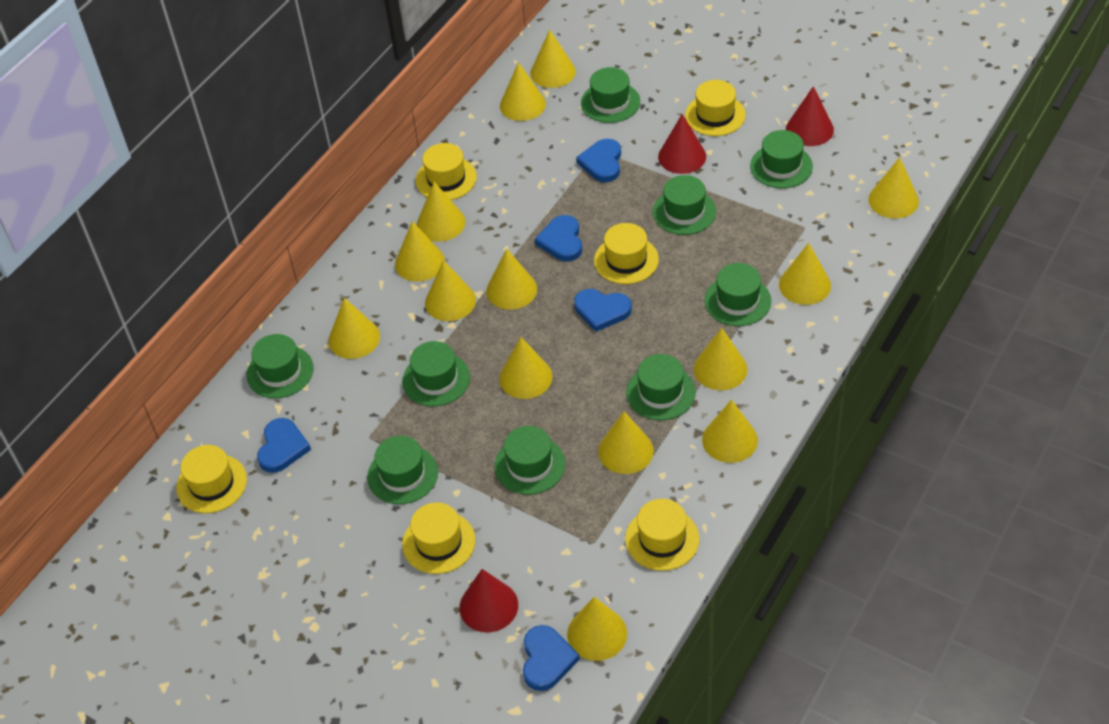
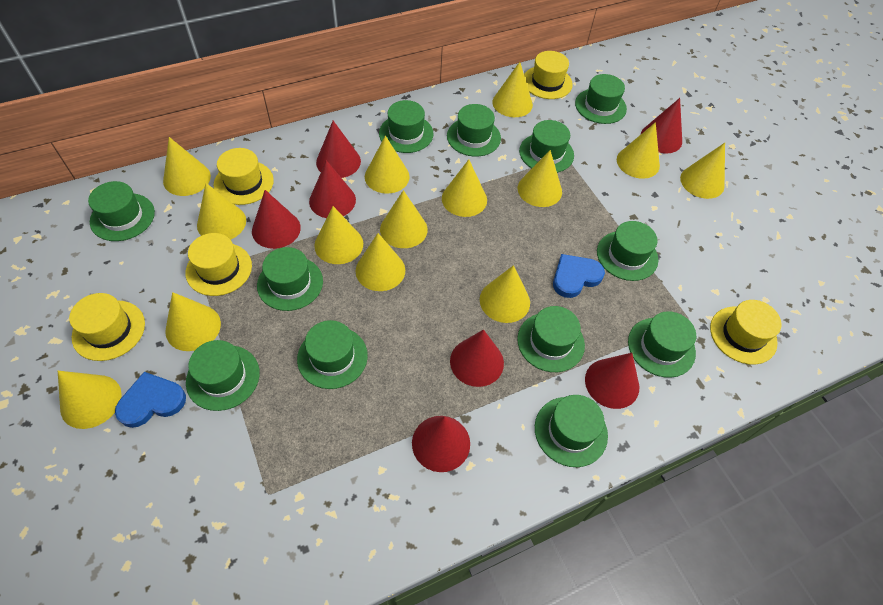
blue heart: 5 -> 2
green hat: 9 -> 12
red cone: 3 -> 7
yellow hat: 6 -> 5

